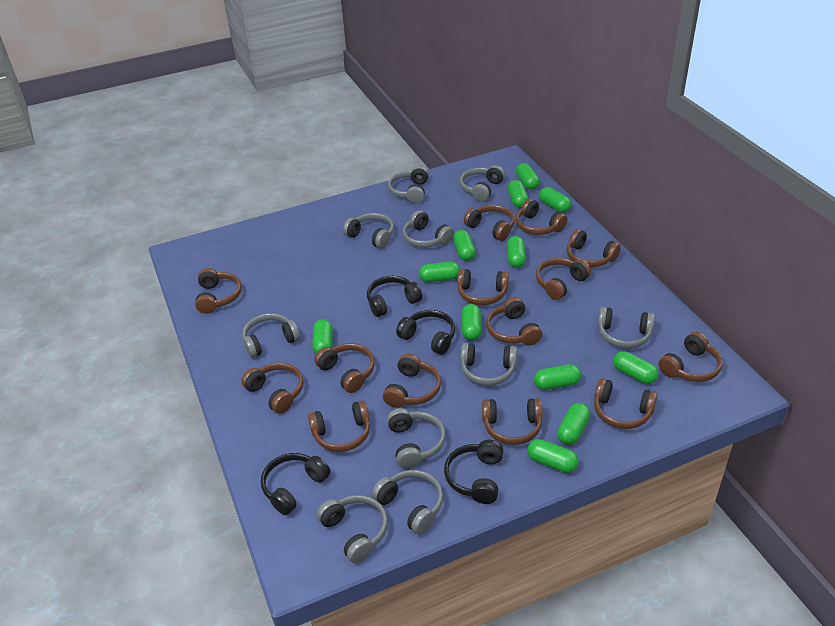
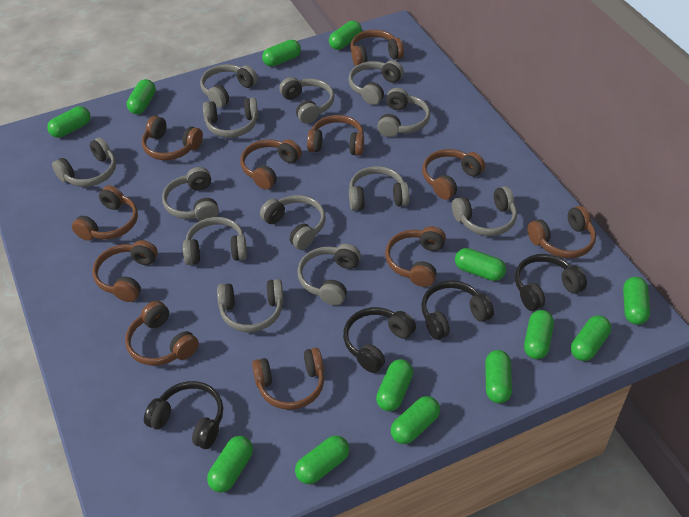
brown headphones: 14 -> 11
green capsule: 12 -> 13
grey headphones: 10 -> 13

